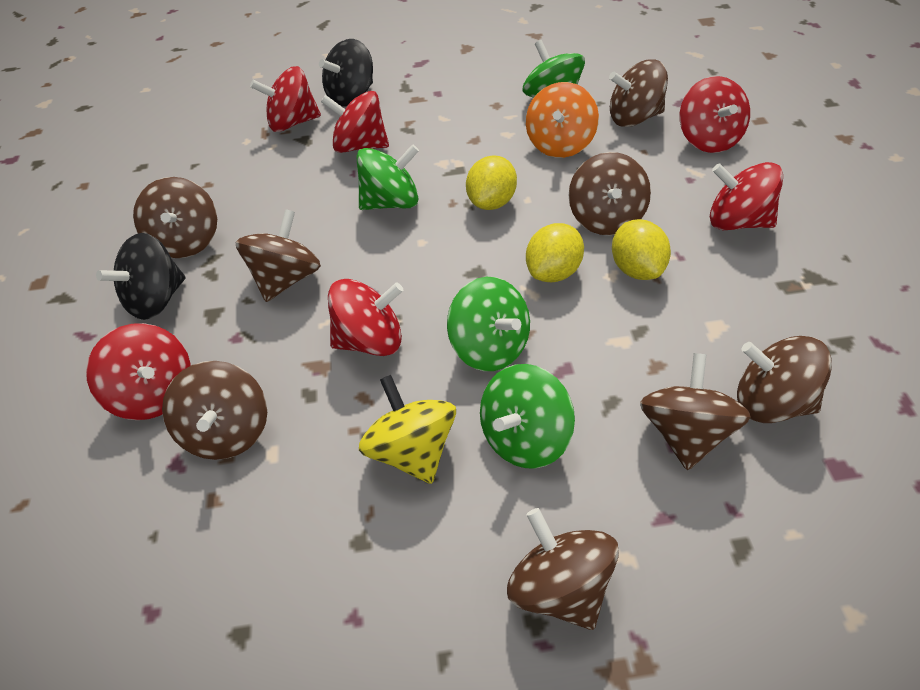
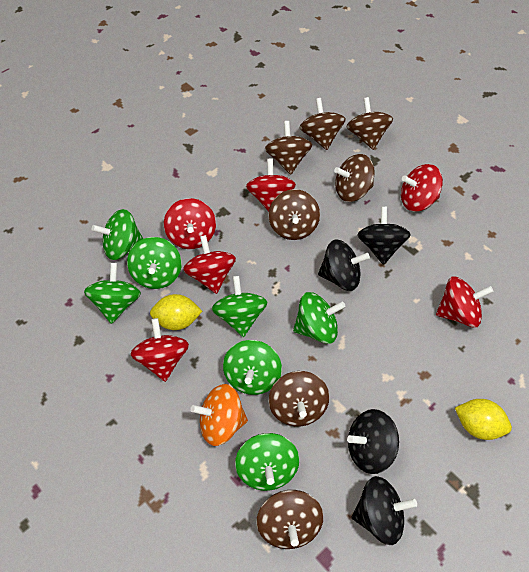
black spinning top: 2 -> 4
brown spinning top: 8 -> 7
green spinning top: 4 -> 7
yellow lemon: 3 -> 2
yellow spinning top: 1 -> 0

